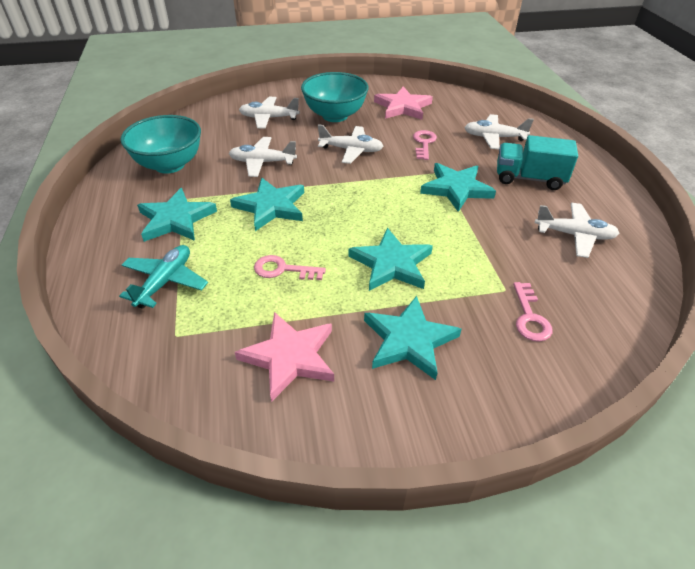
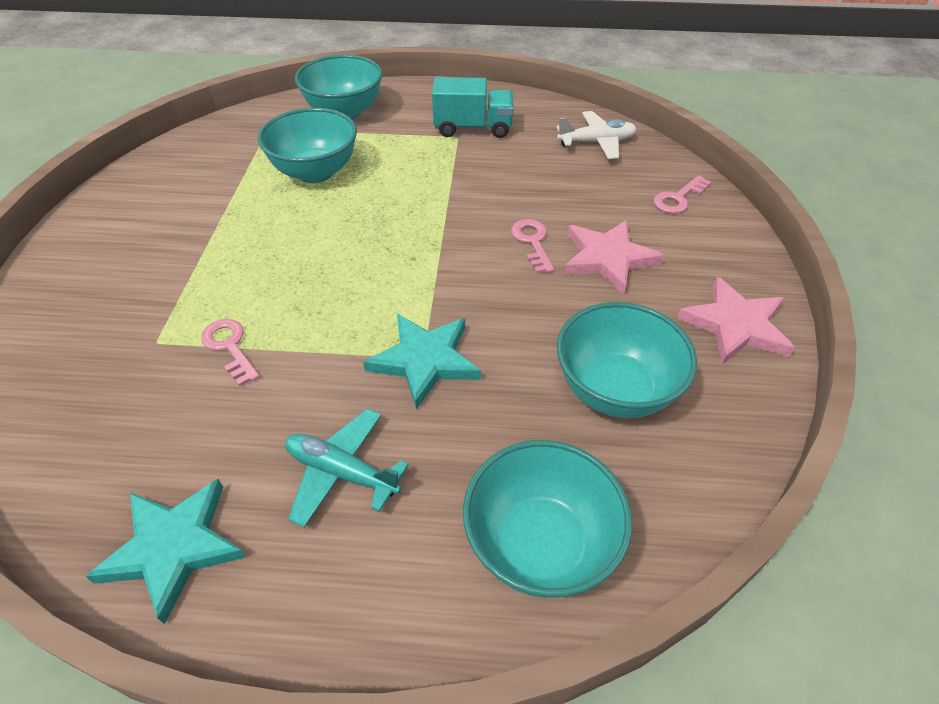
turquoise bowl: 2 -> 4
turquoise star: 5 -> 2
white plane: 5 -> 1

